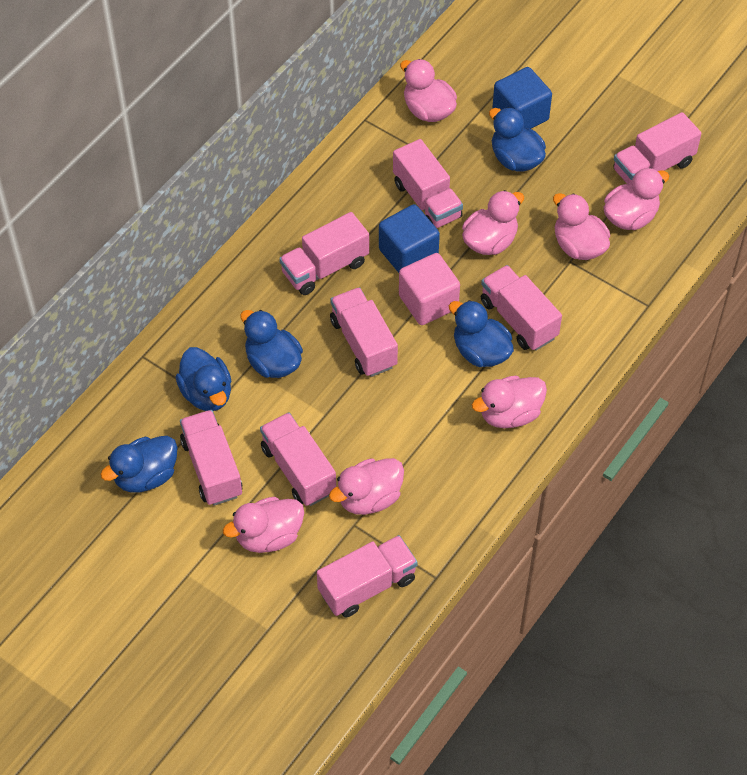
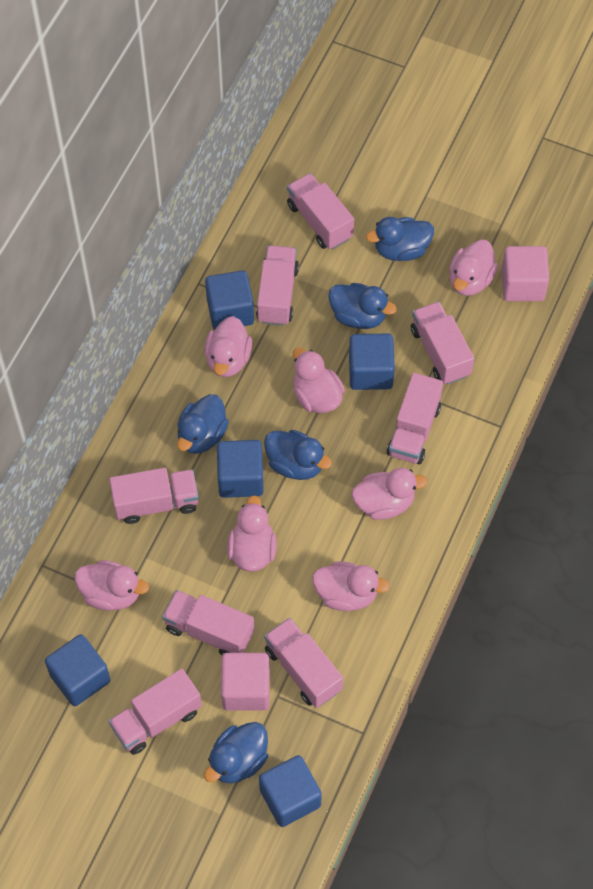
blue cube: 2 -> 5
pink cube: 1 -> 2

